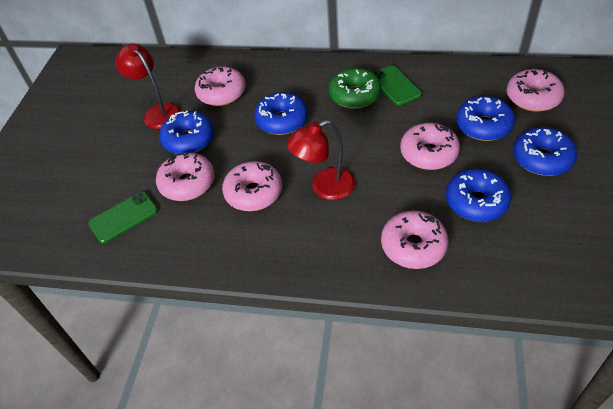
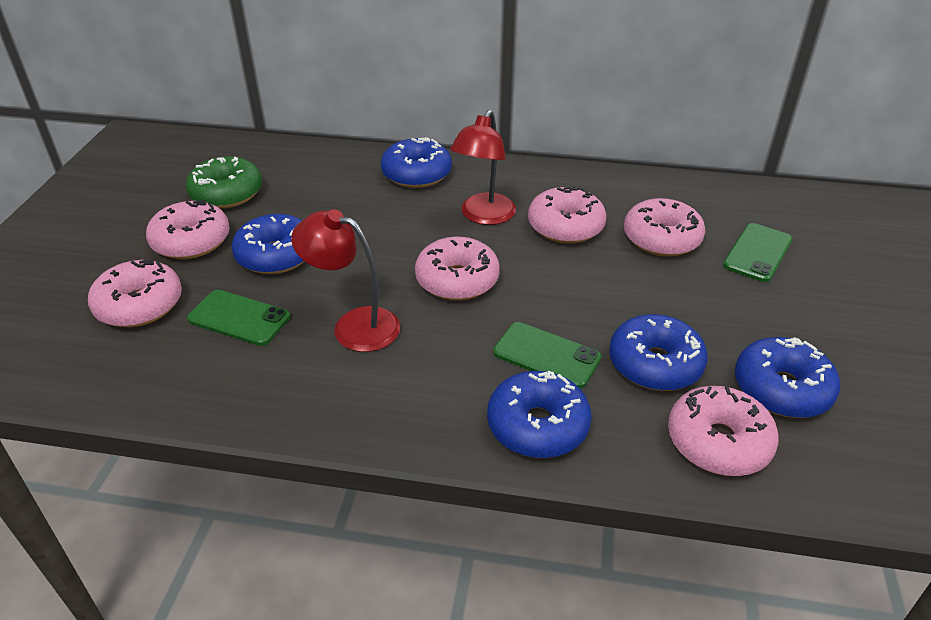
green phone: 2 -> 3

